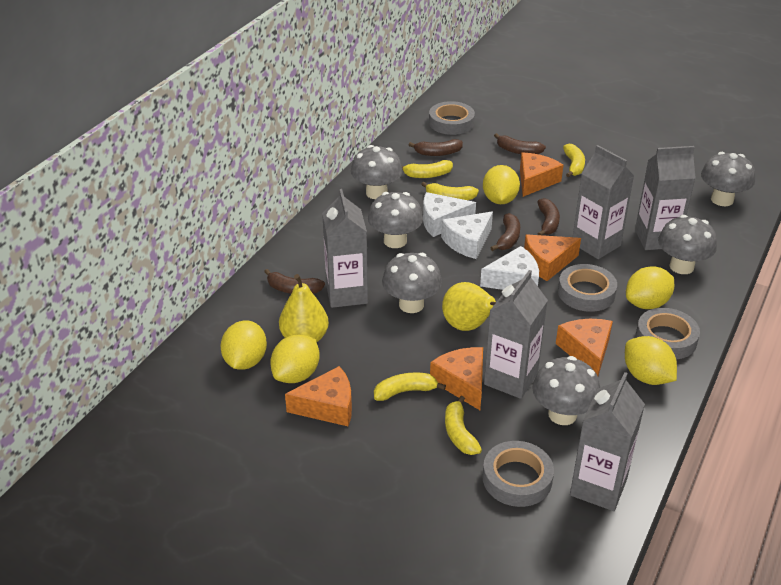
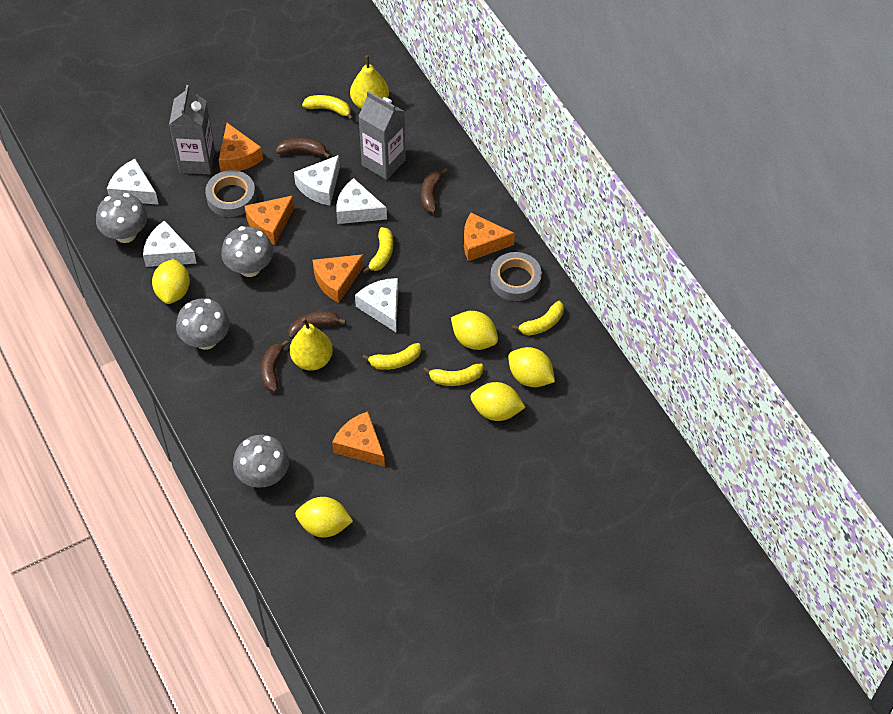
brown banana: 5 -> 4
grey carton: 5 -> 2
grey mushroom: 6 -> 4
grey tape: 4 -> 2
white cheese: 3 -> 5

